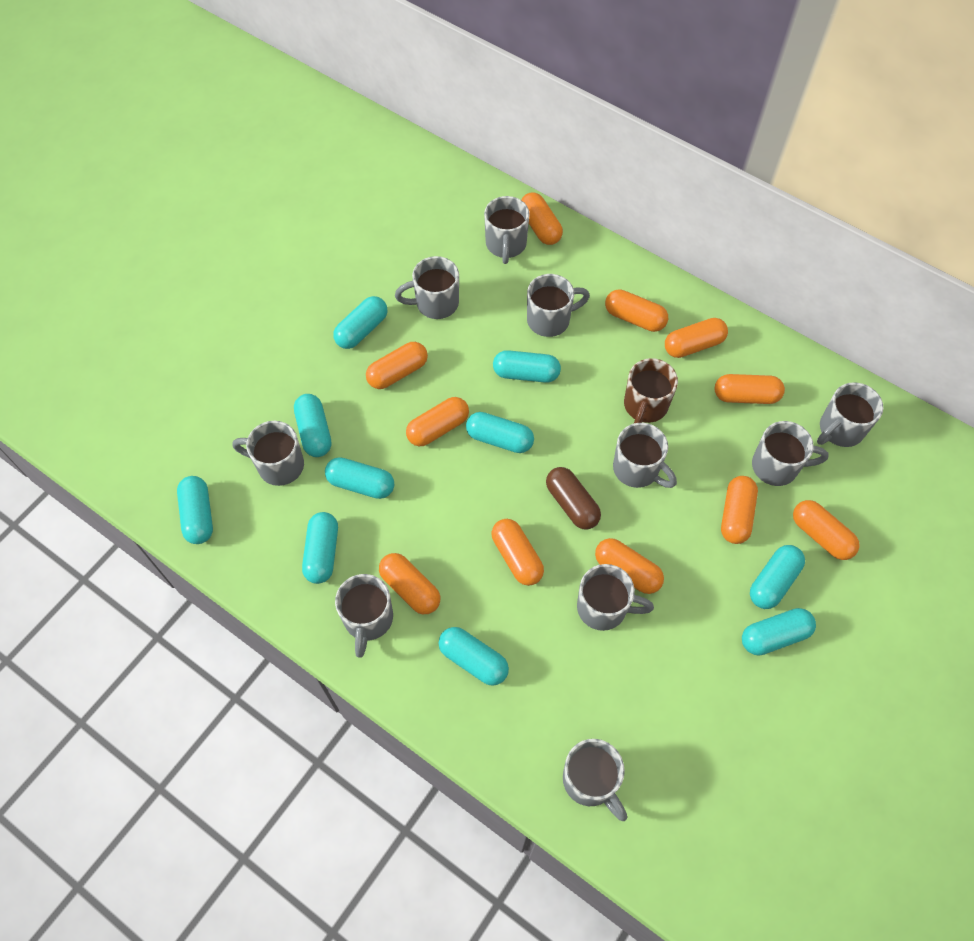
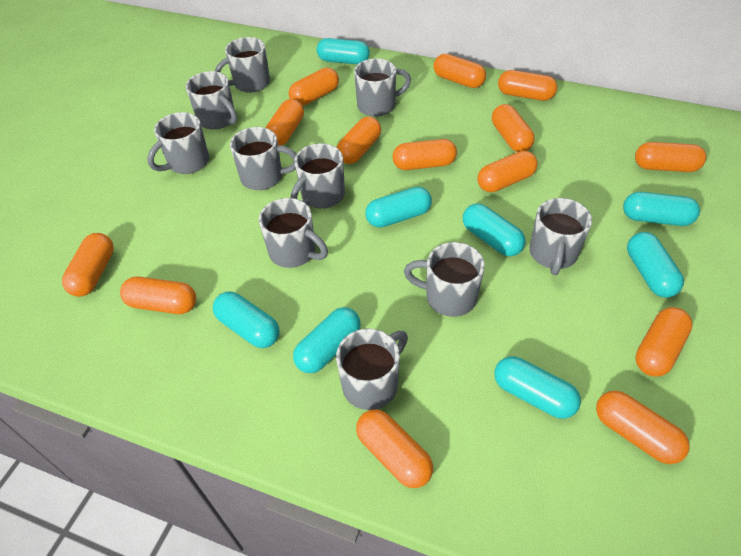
brown capsule: 1 -> 0
brown mug: 1 -> 0
orange capsule: 11 -> 14
turquoise capsule: 10 -> 8

